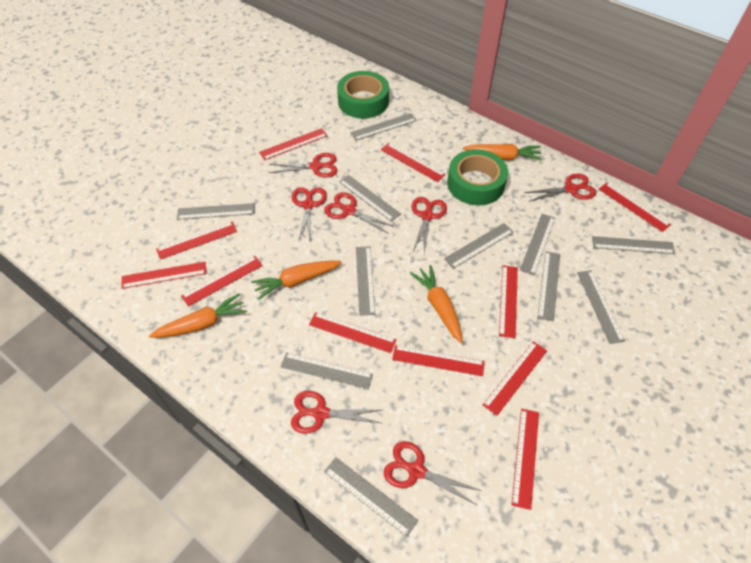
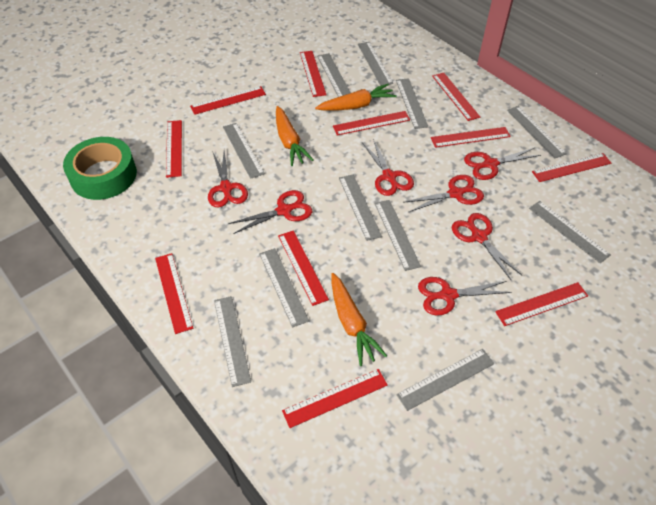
green tape: 2 -> 1
orange carrot: 4 -> 3

